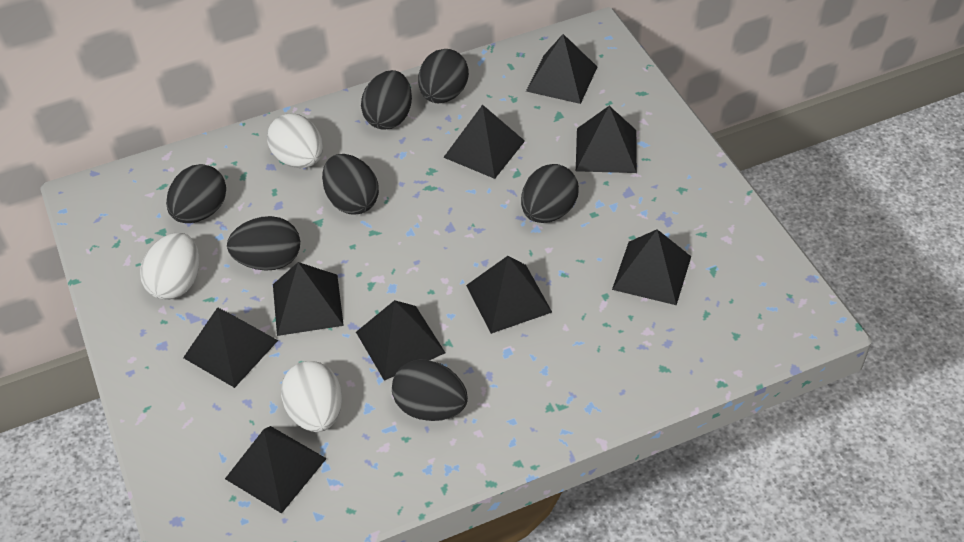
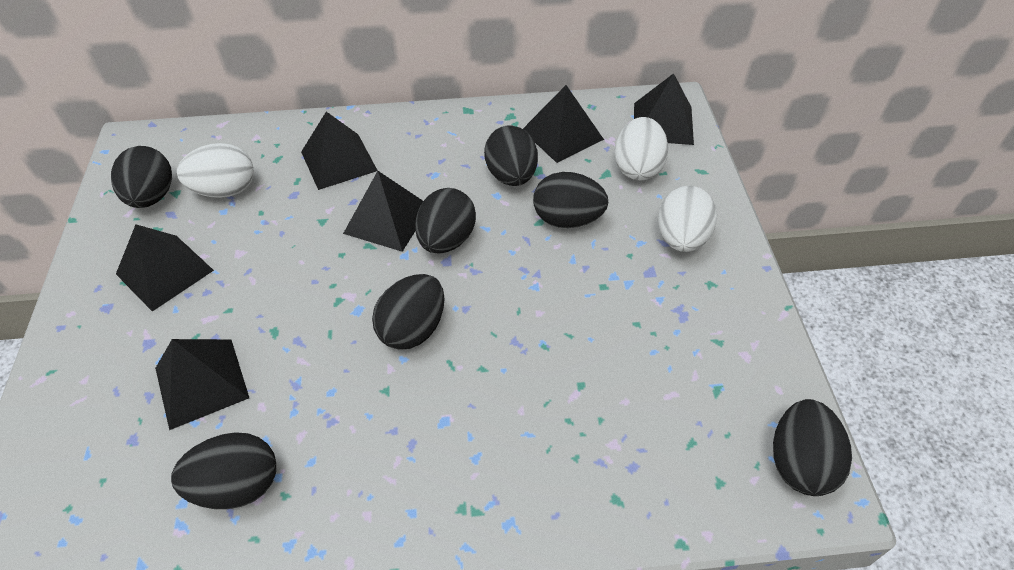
black pyramid: 9 -> 6

